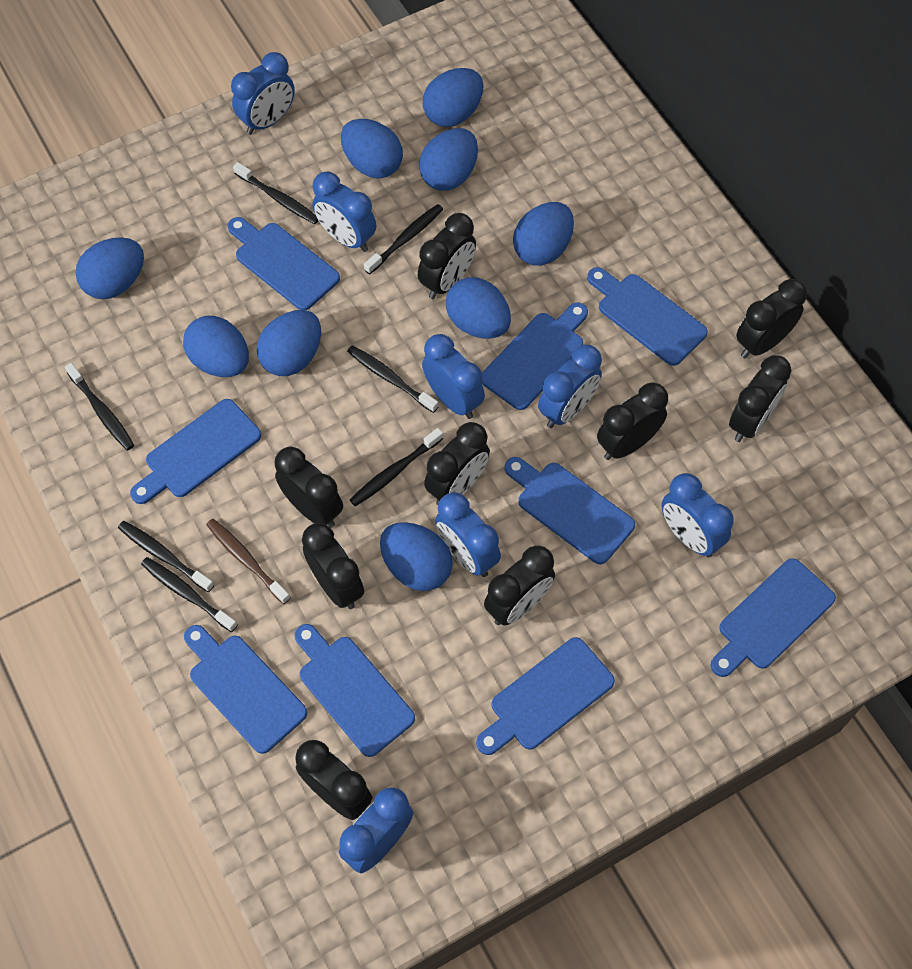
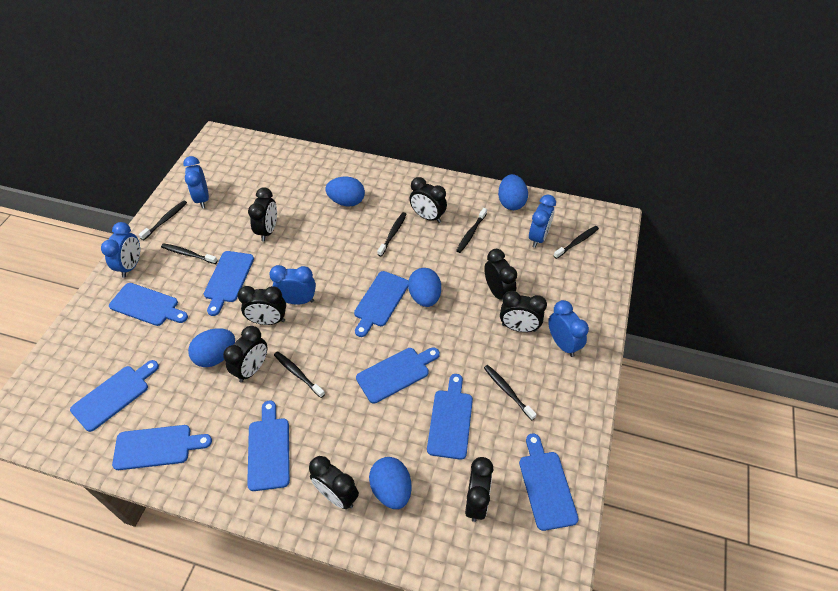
black clock: 9 -> 8
blue clock: 7 -> 5
blue egg: 9 -> 5
brown toothbrush: 1 -> 0

